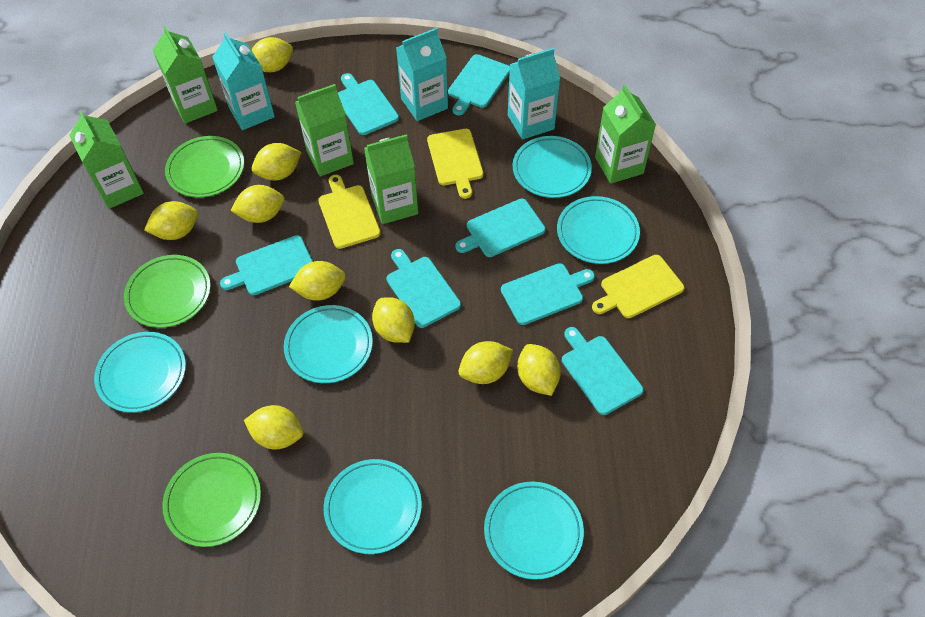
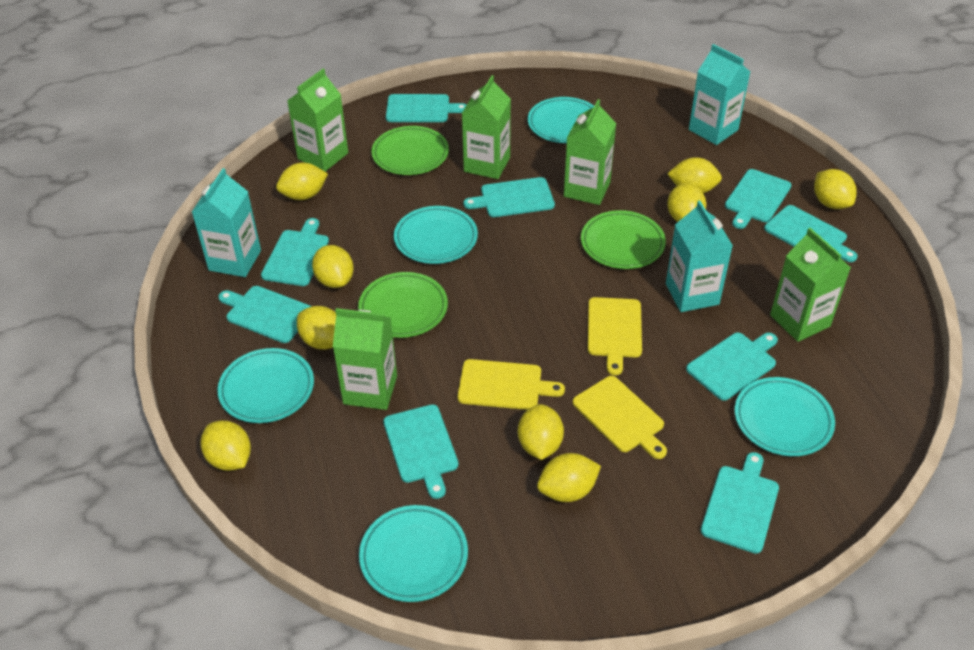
turquoise cutting board: 7 -> 9
turquoise plate: 6 -> 5

